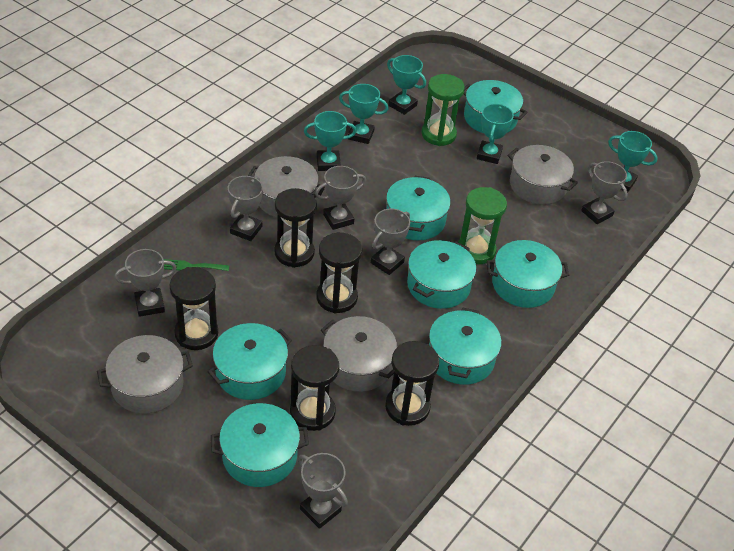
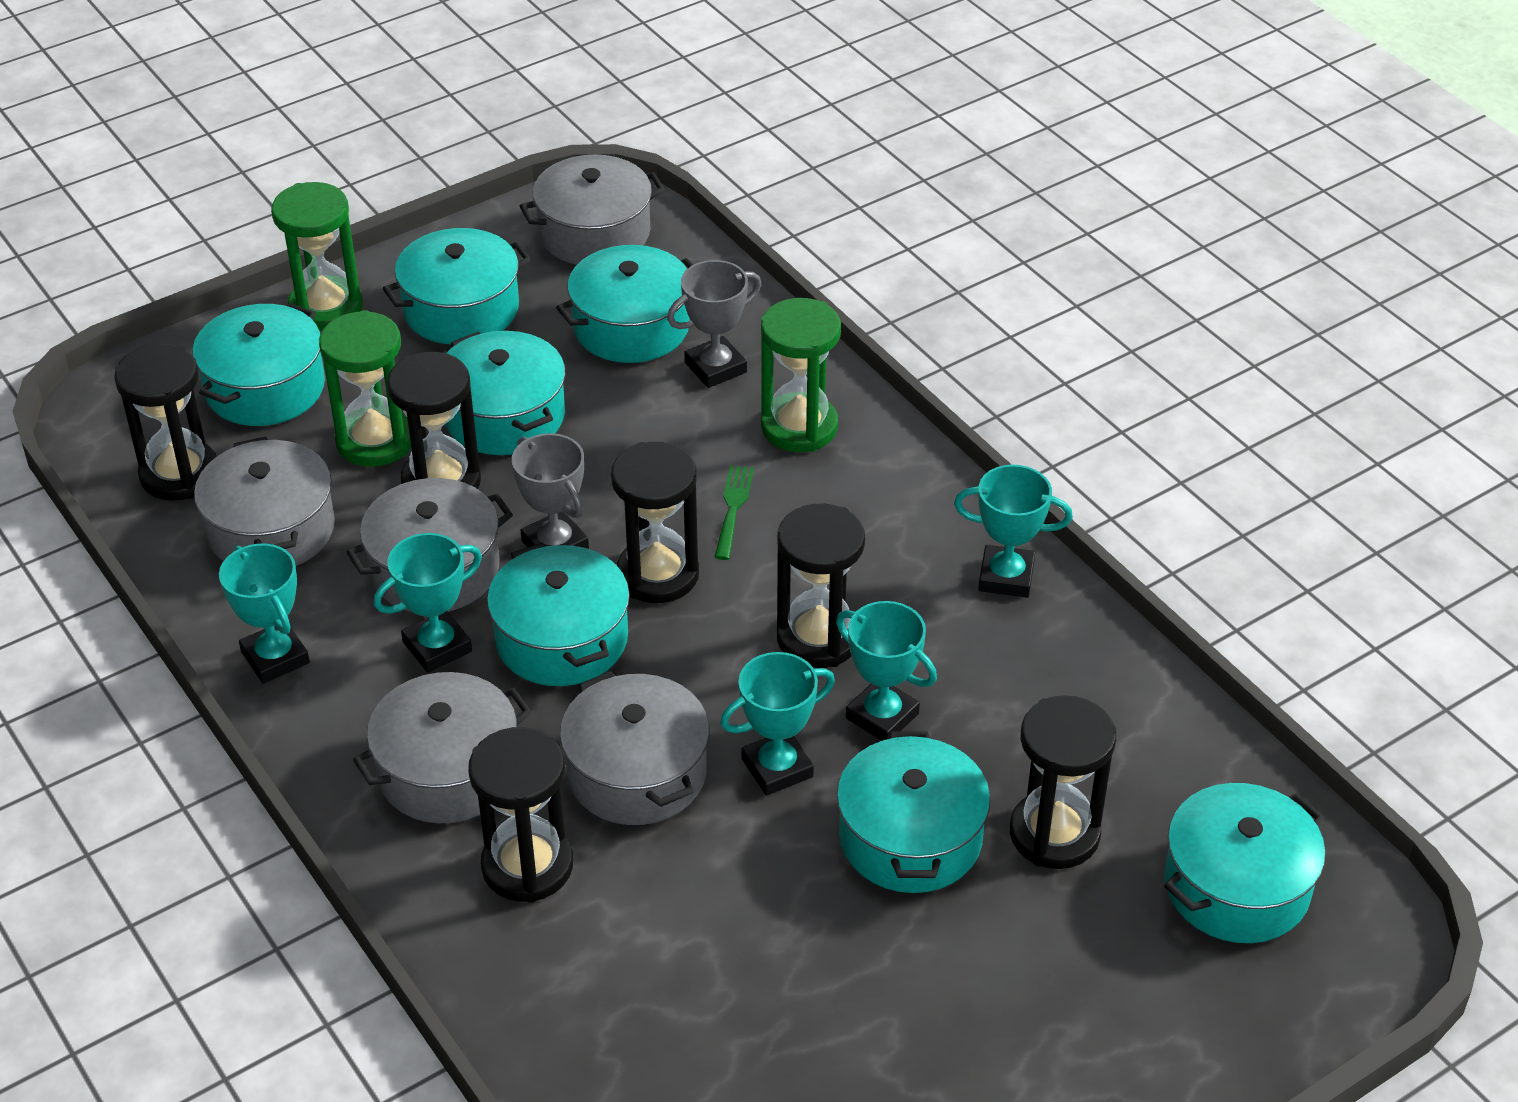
black hourglass: 5 -> 6
green hourglass: 2 -> 3
grey pot: 4 -> 5
grey trophy: 6 -> 2

